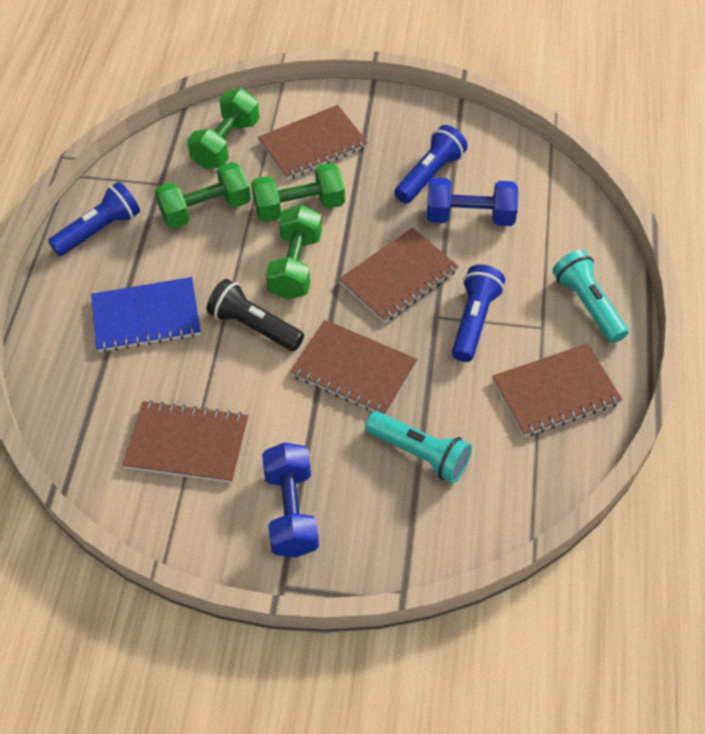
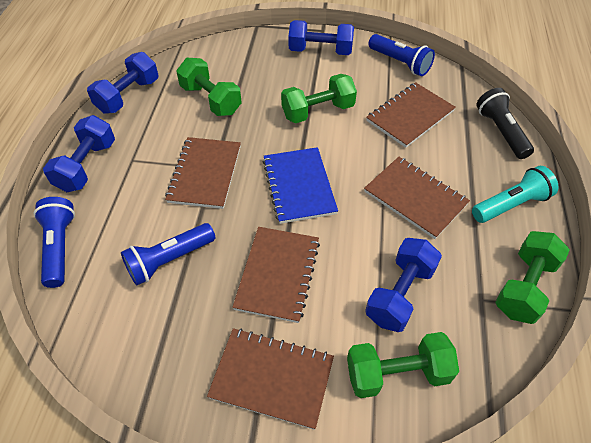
blue dumbbell: 2 -> 4
turquoise flashlight: 2 -> 1

